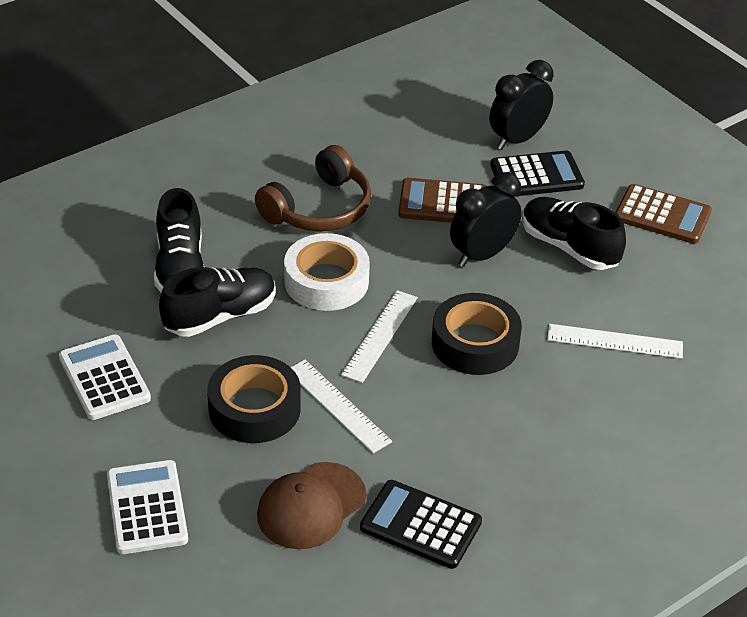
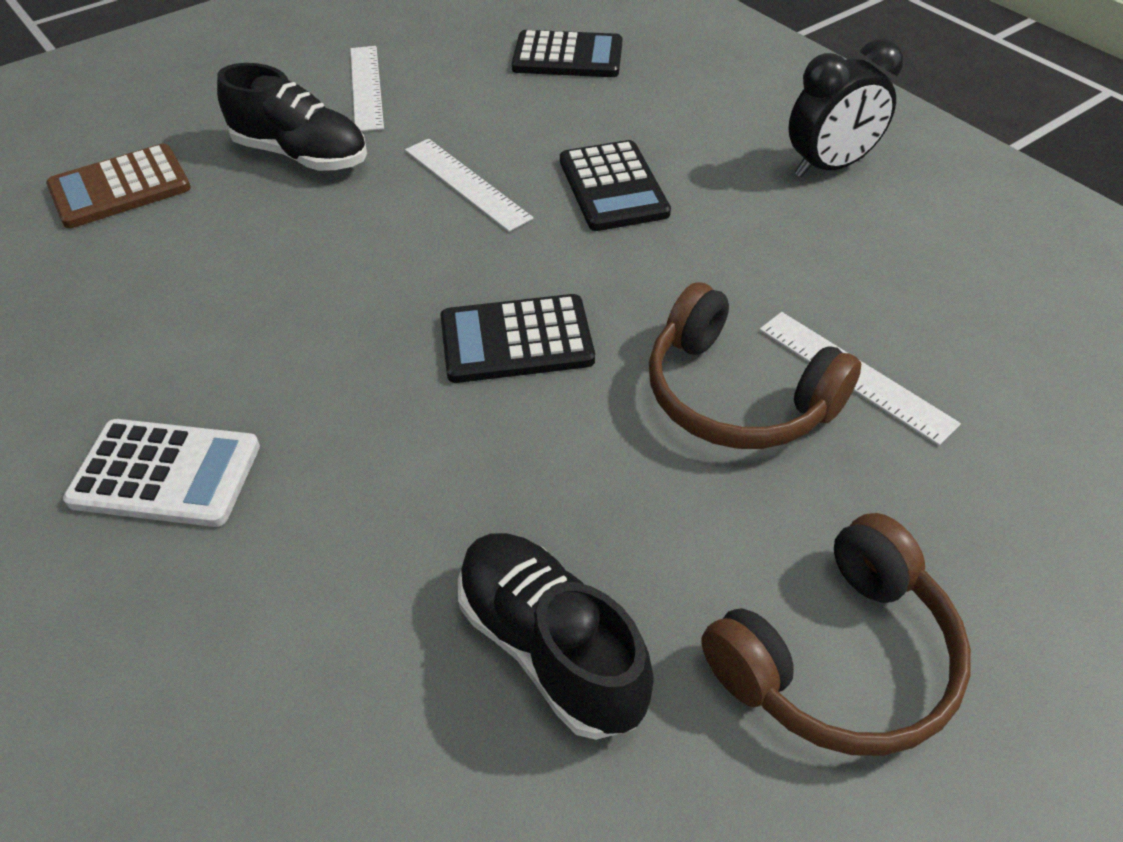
black calculator: 2 -> 3
black clock: 2 -> 1
black shoe: 3 -> 2
black tape: 2 -> 0
brown calculator: 2 -> 1
brown cap: 1 -> 0
brown headphones: 1 -> 2
white calculator: 2 -> 1
white tape: 1 -> 0

